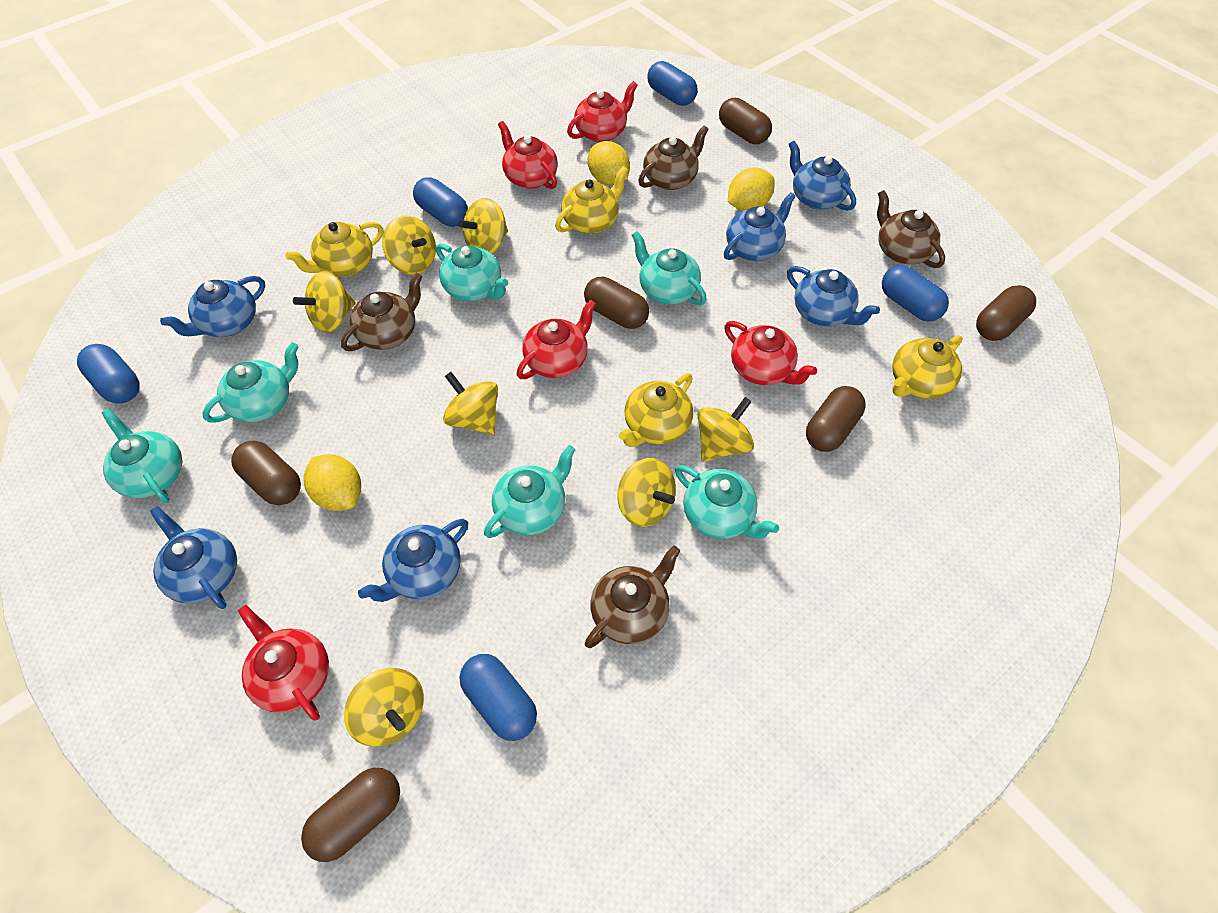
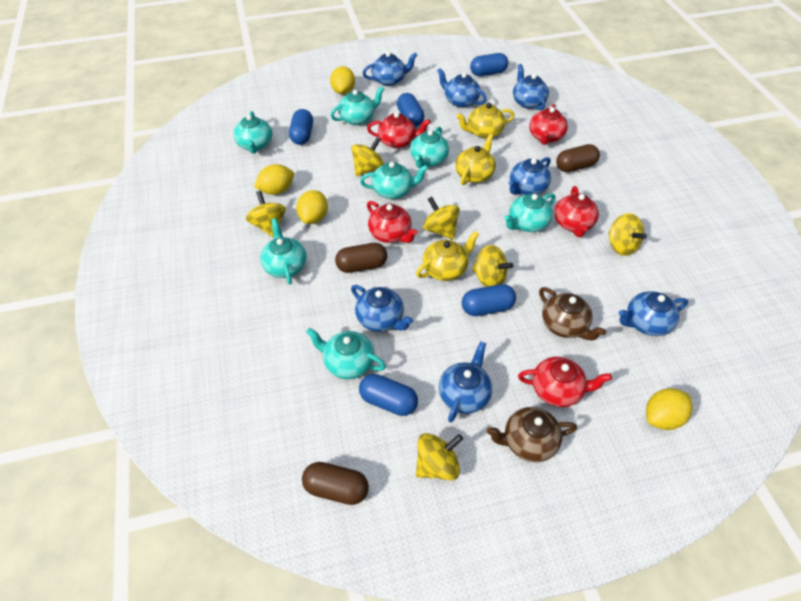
blue teapot: 6 -> 7
brown capsule: 6 -> 3
brown teapot: 4 -> 2
turquoise teapot: 6 -> 7
yellow lemon: 3 -> 4
yellow spinning top: 7 -> 6
yellow teapot: 4 -> 3

